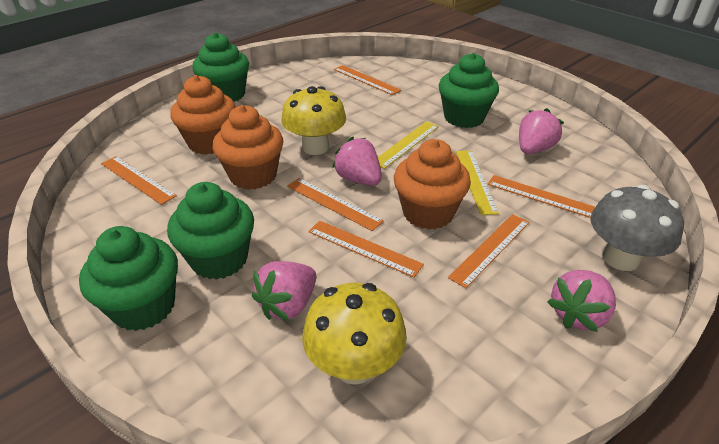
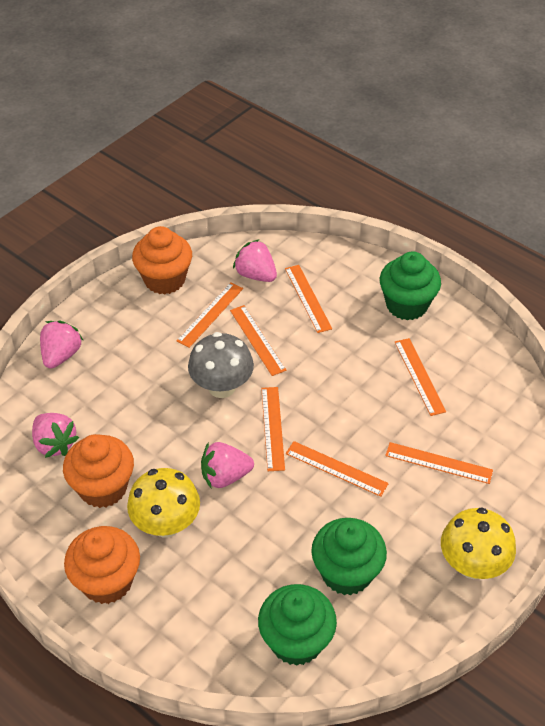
green cupcake: 4 -> 3
orange ruler: 6 -> 7
yellow ruler: 2 -> 0

